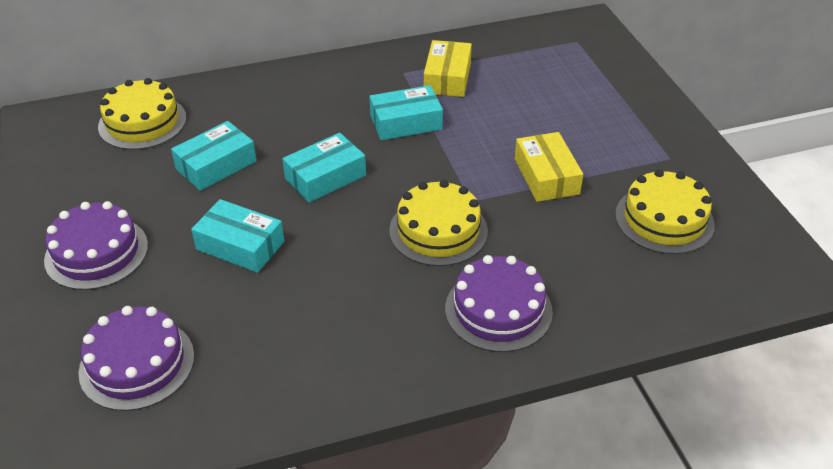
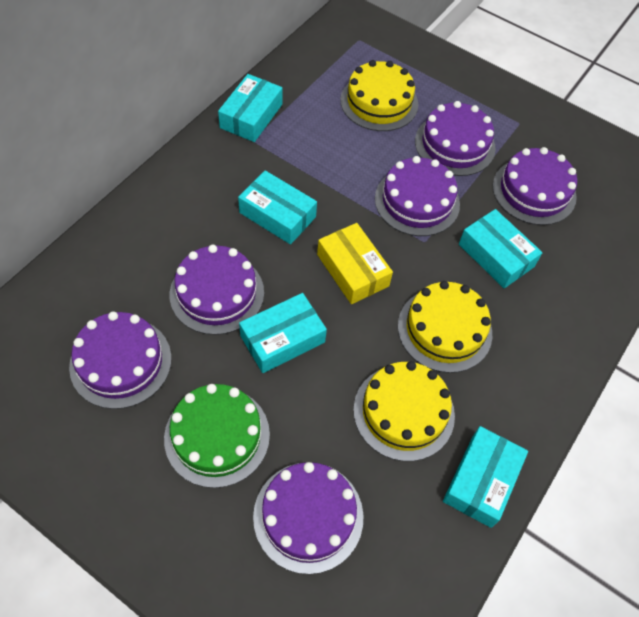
green cake: 0 -> 1
purple cake: 3 -> 6
turquoise box: 4 -> 5
yellow box: 2 -> 1

